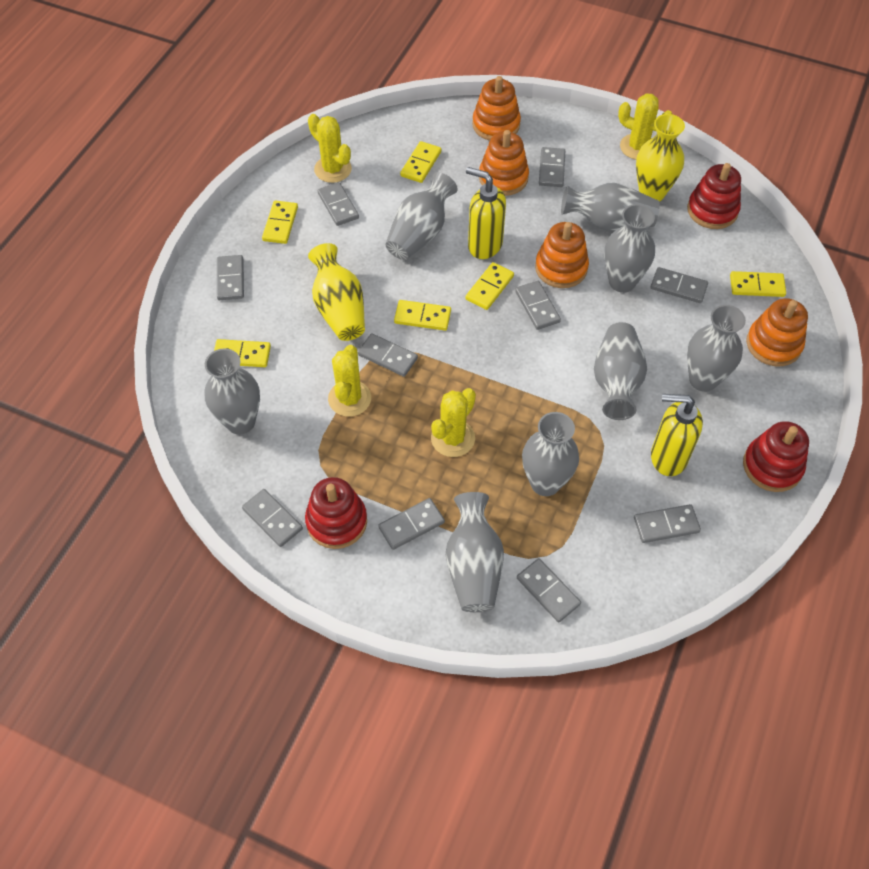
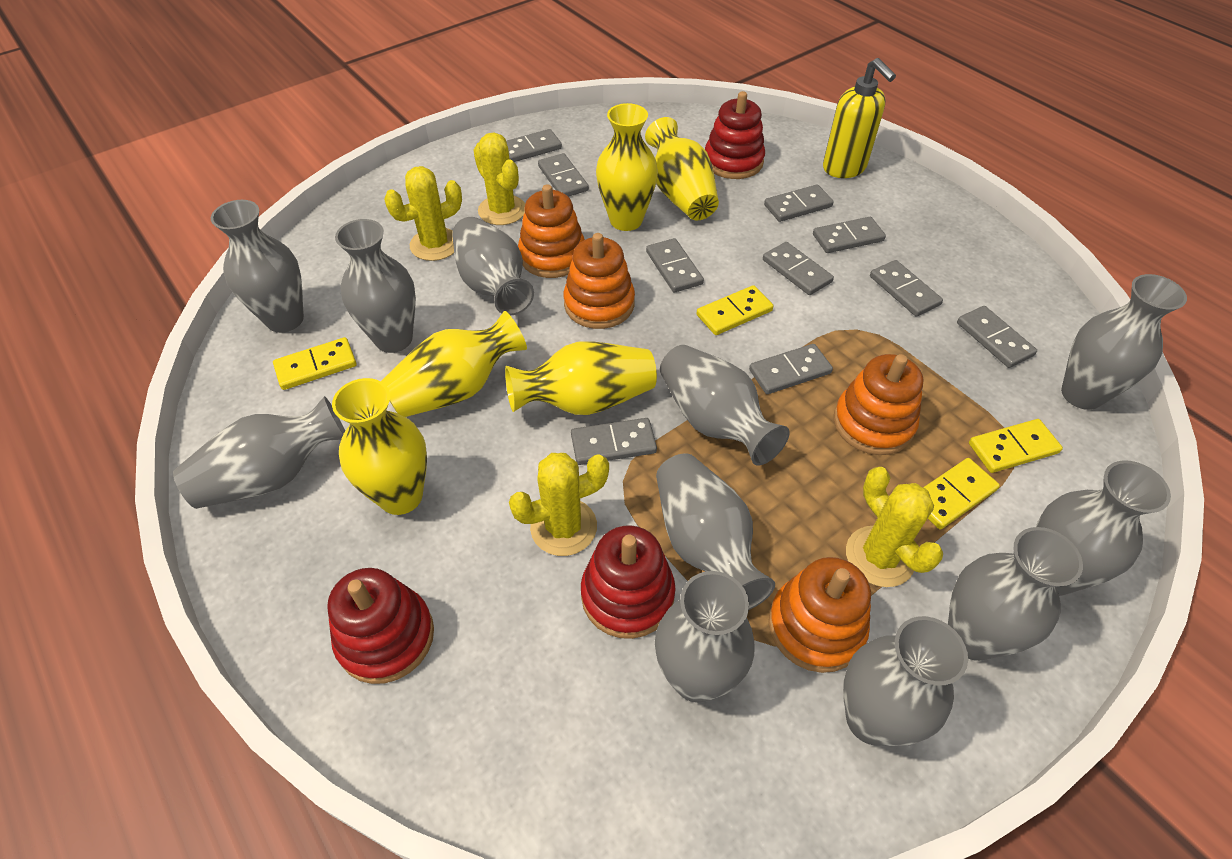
grey vase: 8 -> 11
yellow domino: 6 -> 4
yellow soap dispenser: 2 -> 1
yellow vase: 2 -> 5

